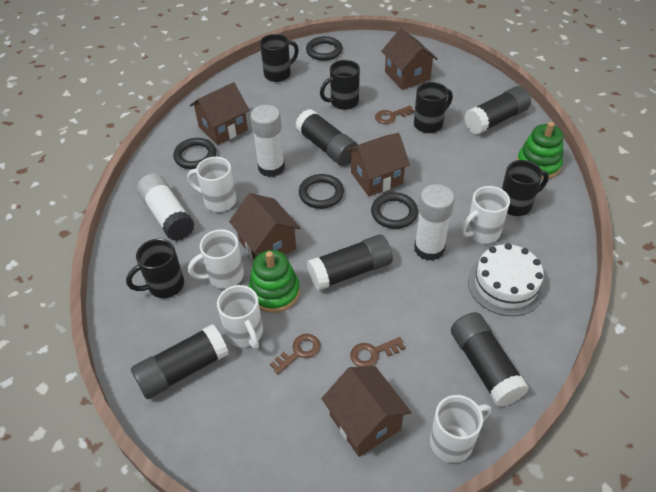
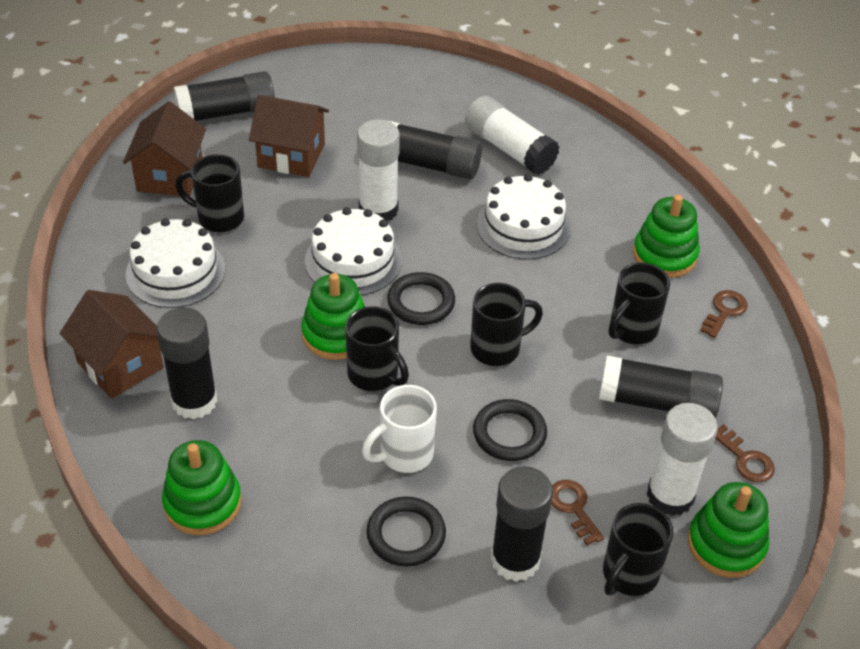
black ring: 4 -> 3
brown house: 5 -> 3
green stacking toy: 2 -> 4
white cake: 1 -> 3
white mug: 5 -> 1

